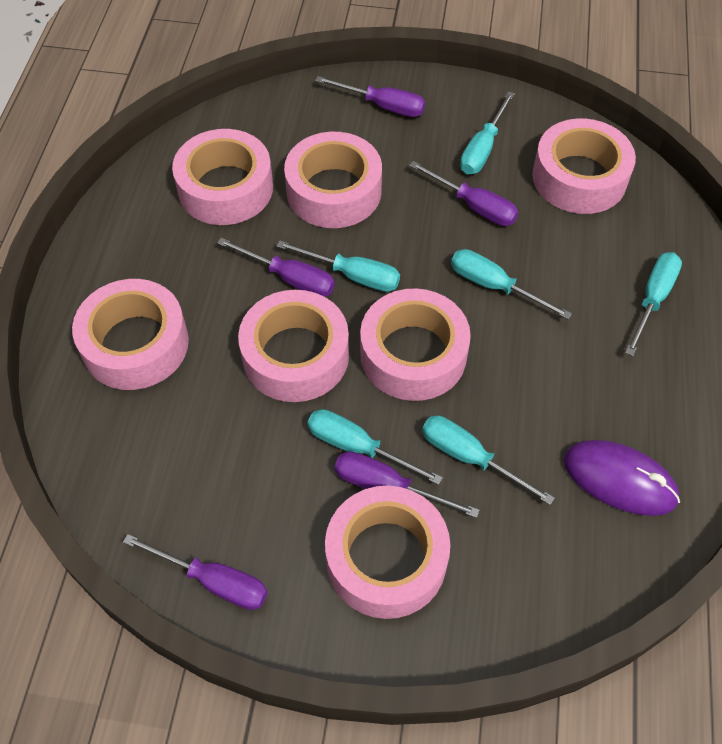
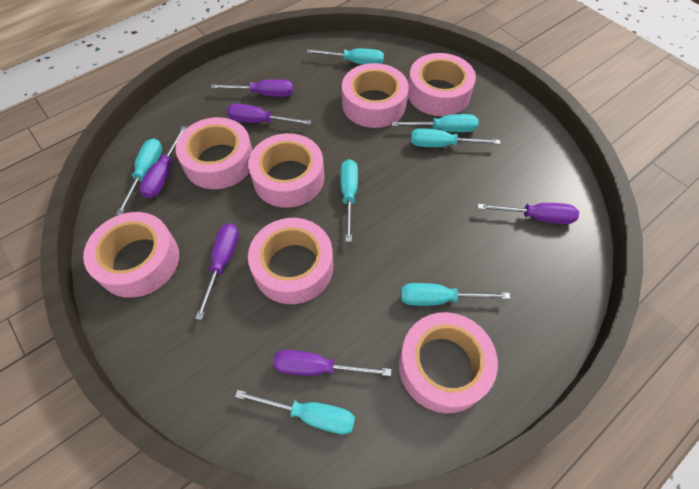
purple mouse: 1 -> 0
purple screwdriver: 5 -> 6
turquoise screwdriver: 6 -> 7

